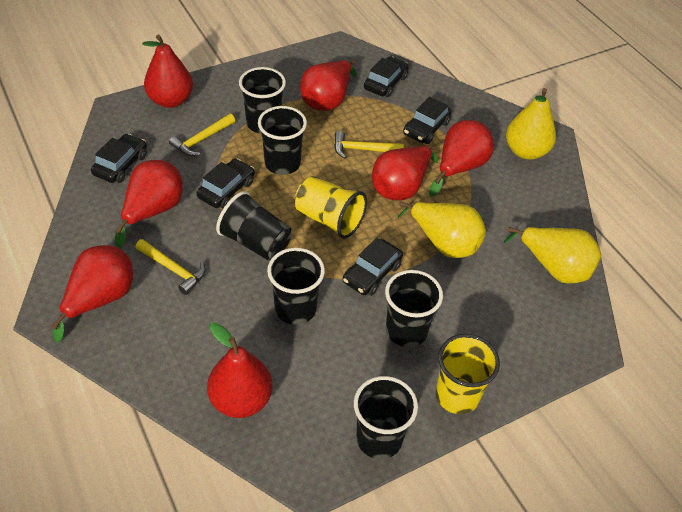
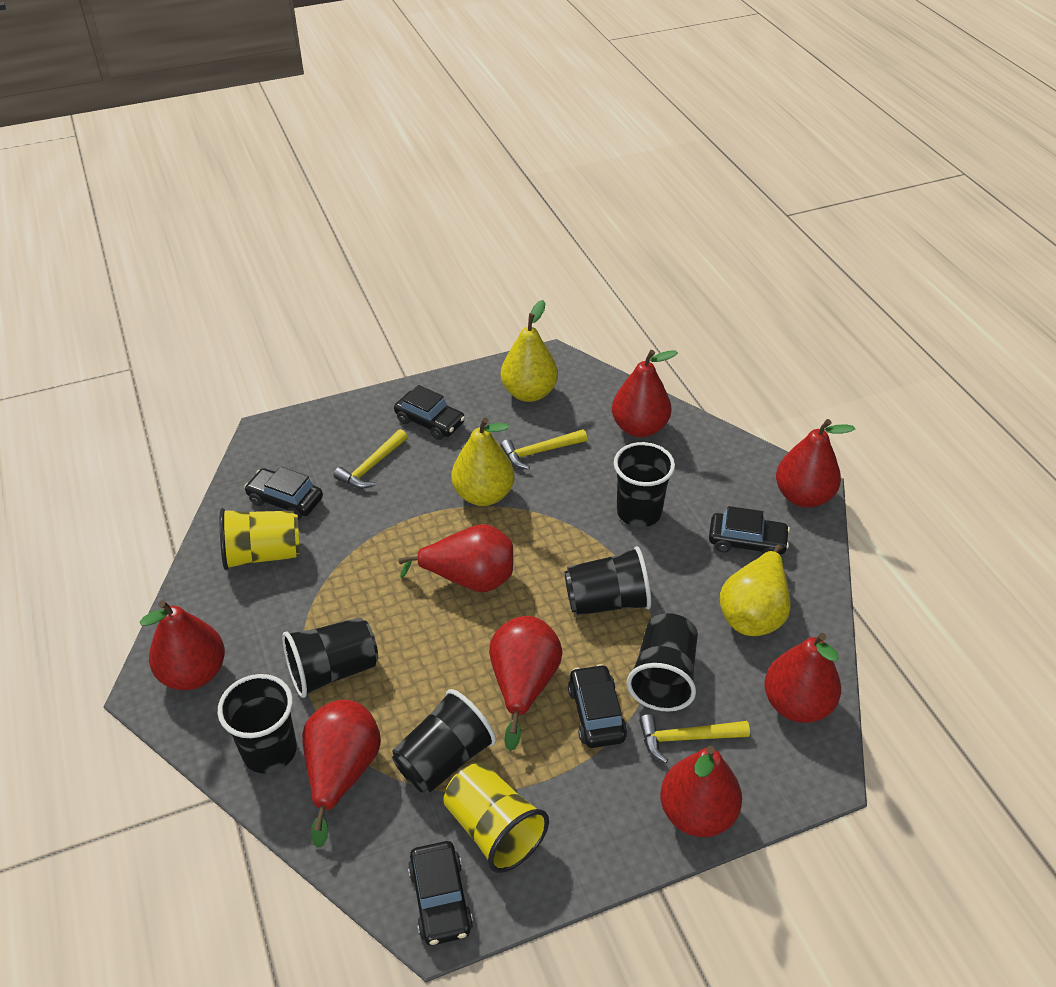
red pear: 7 -> 8

